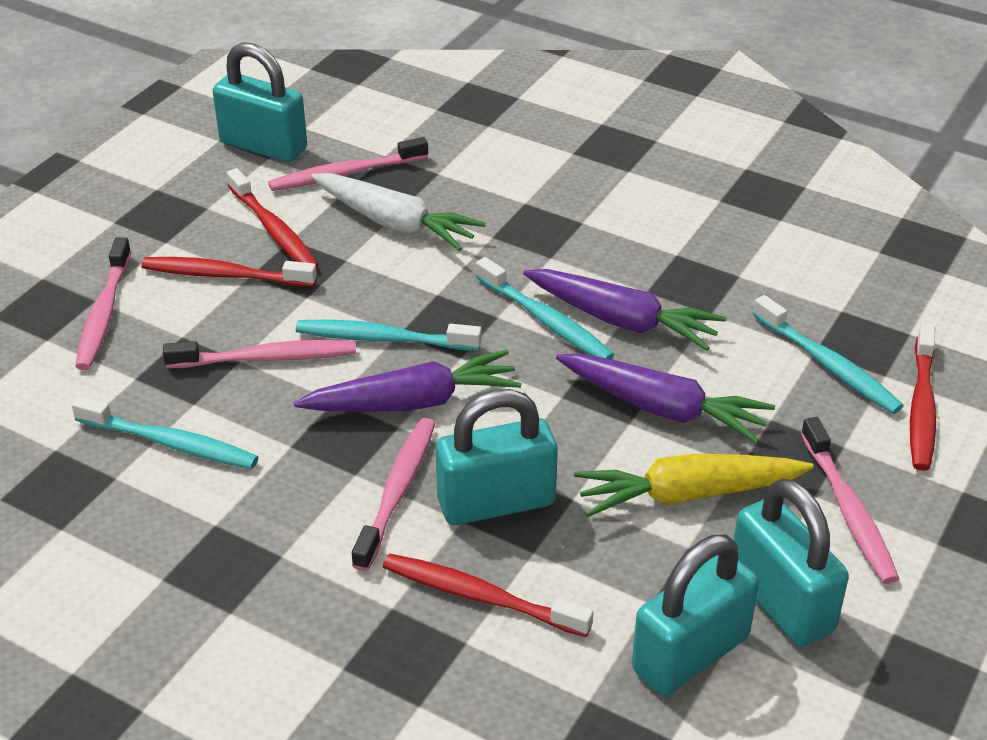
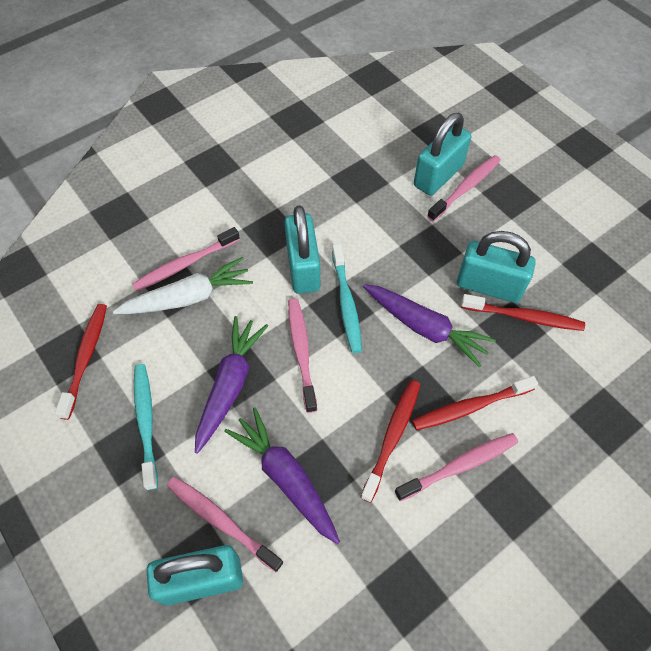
turquoise toothbrush: 4 -> 2
yellow carrot: 1 -> 0

